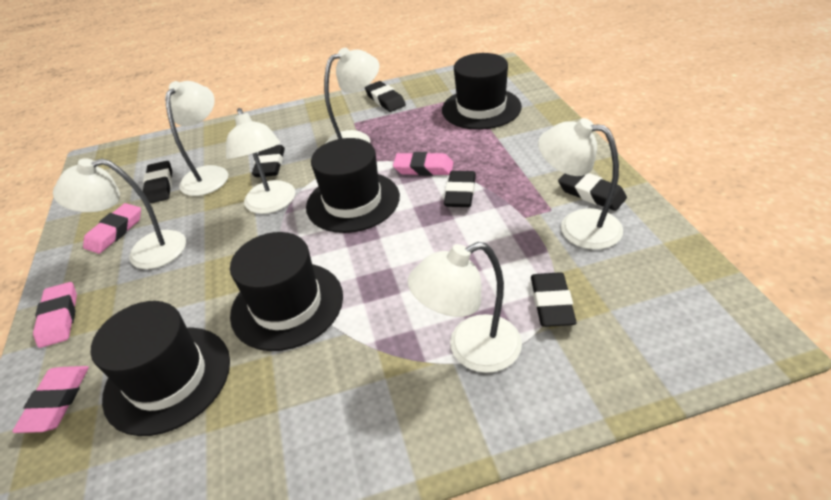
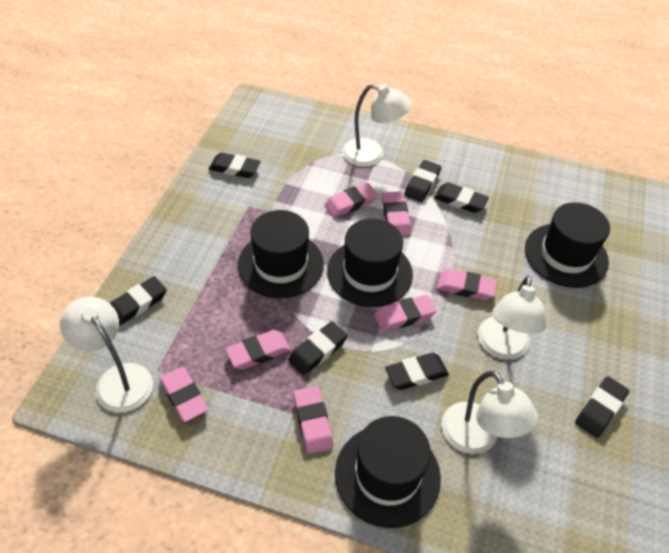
black eraser: 6 -> 7
pink eraser: 4 -> 7
white lamp: 6 -> 4

